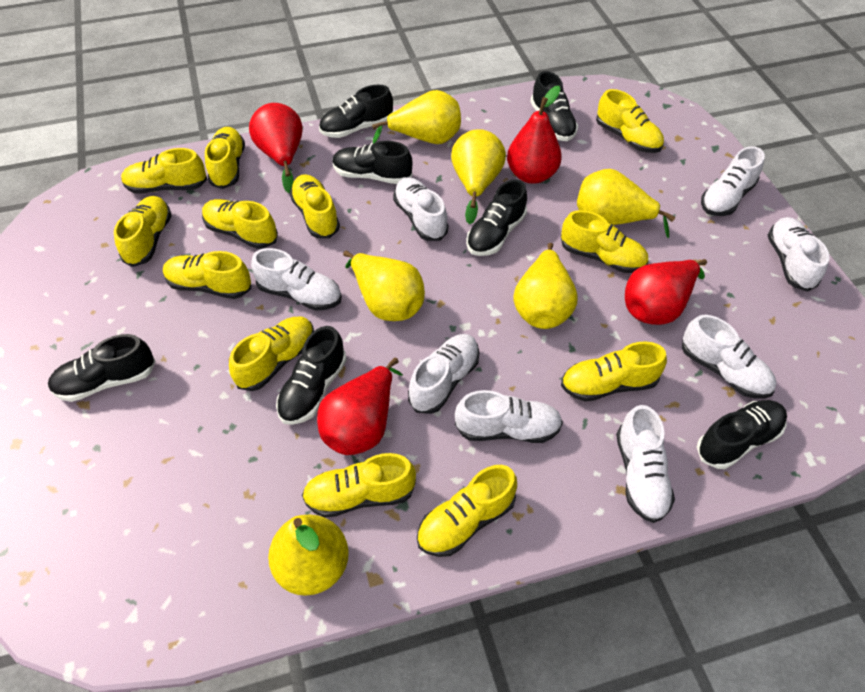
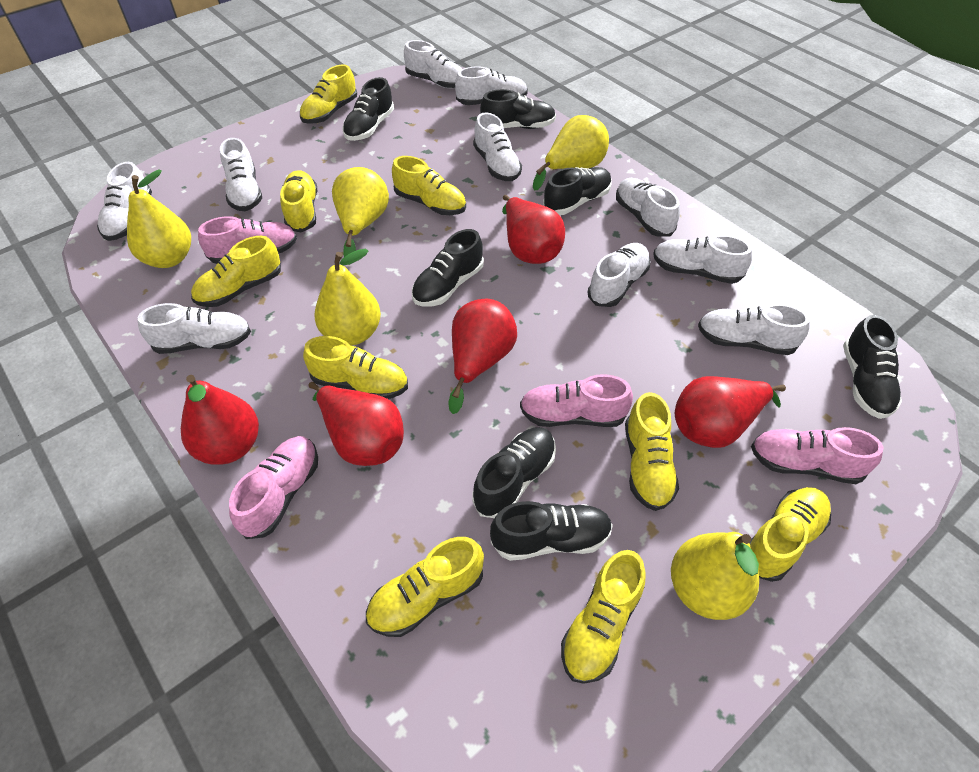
pink shoe: 0 -> 4
red pear: 4 -> 5
white shoe: 8 -> 10
yellow pear: 6 -> 5
yellow shoe: 12 -> 9

